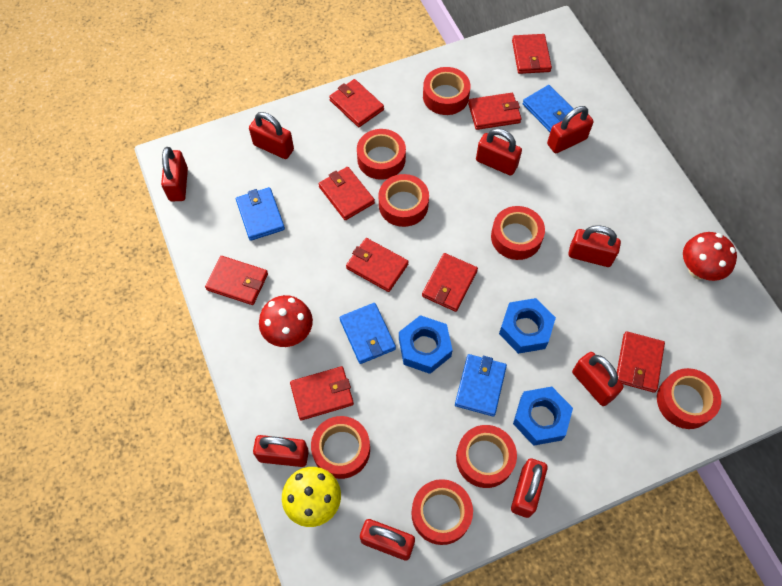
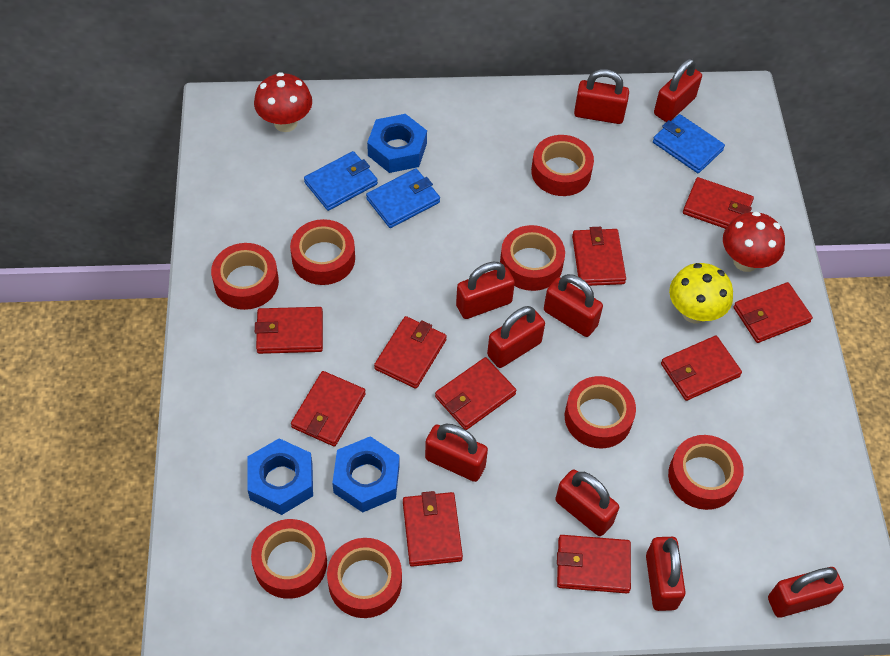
blue wallet: 4 -> 3
red wallet: 9 -> 10

